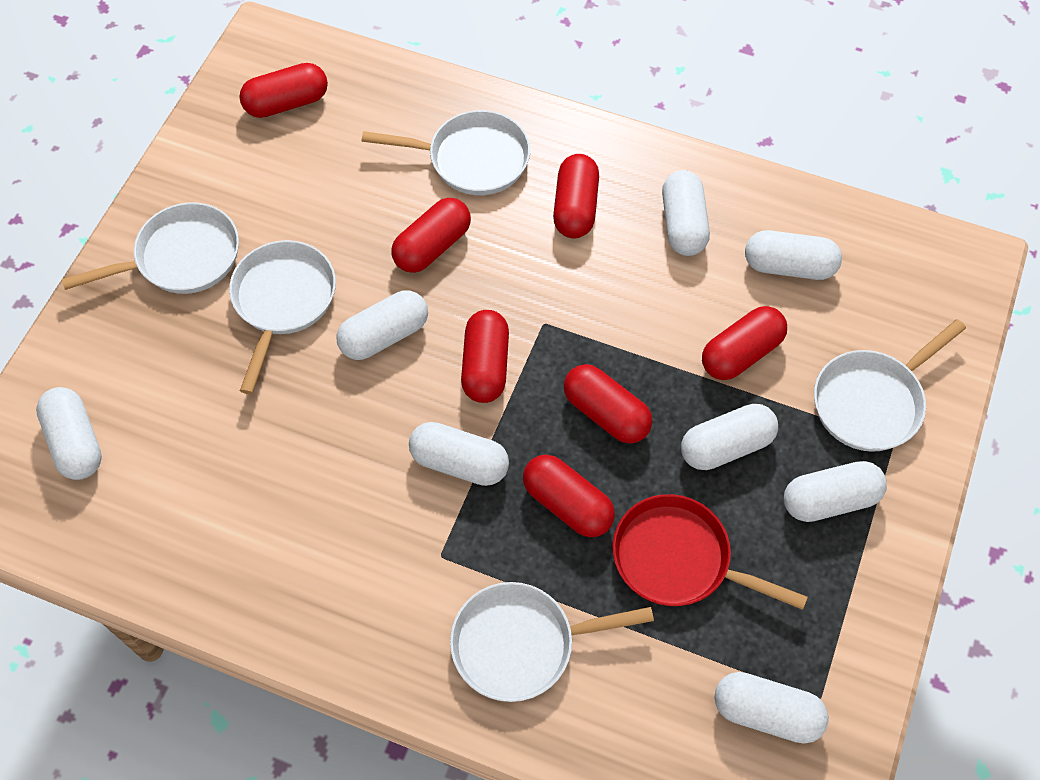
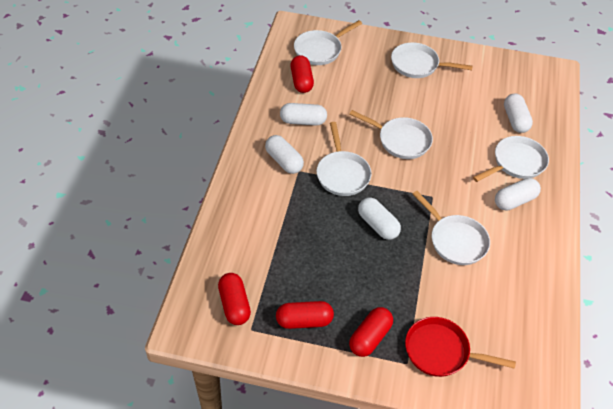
red capsule: 7 -> 4
white capsule: 8 -> 5
white pan: 5 -> 6

